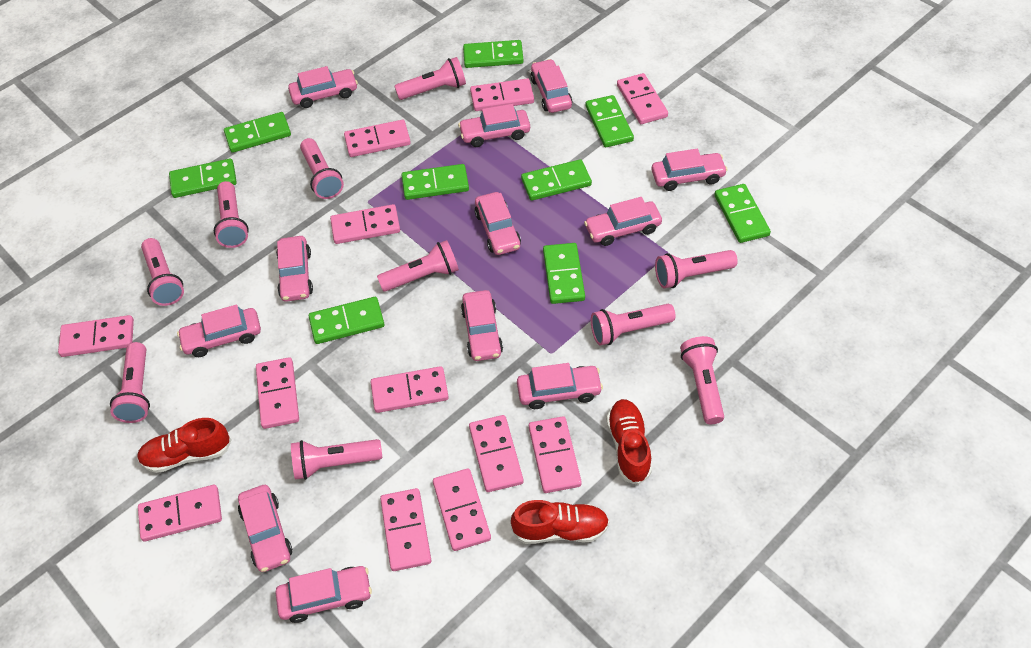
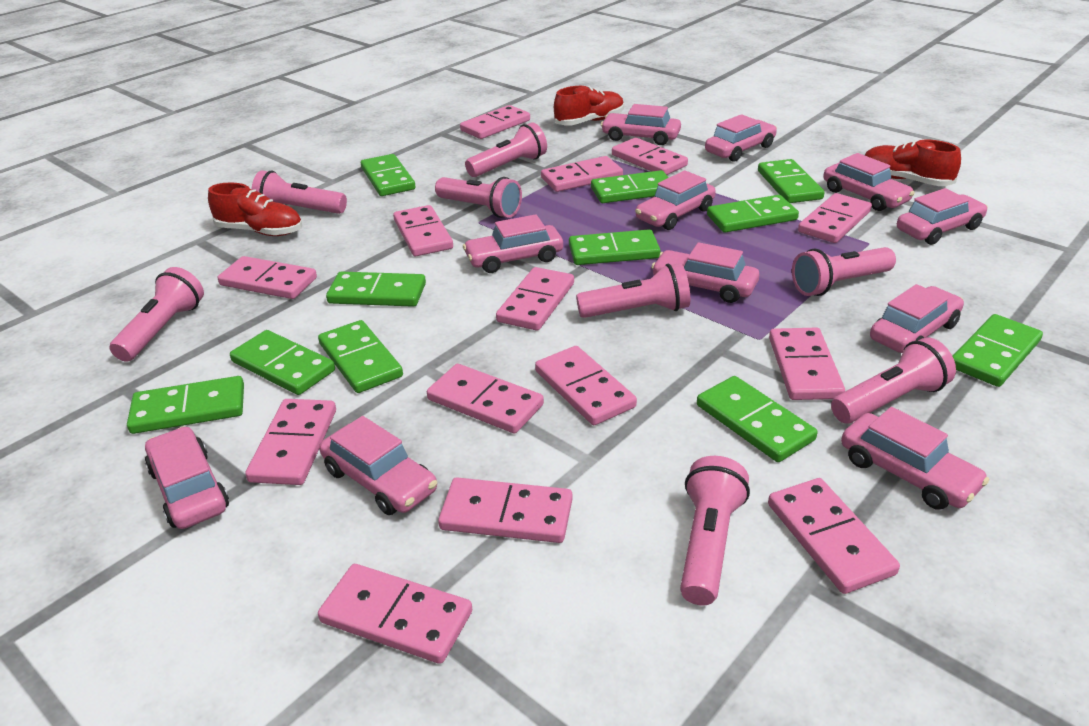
green domino: 9 -> 11
pink car: 12 -> 11
pink domino: 12 -> 14
pink flashlight: 10 -> 8

